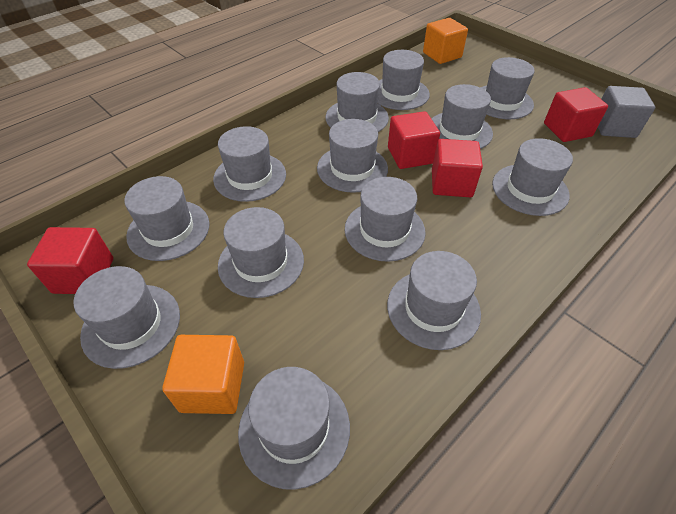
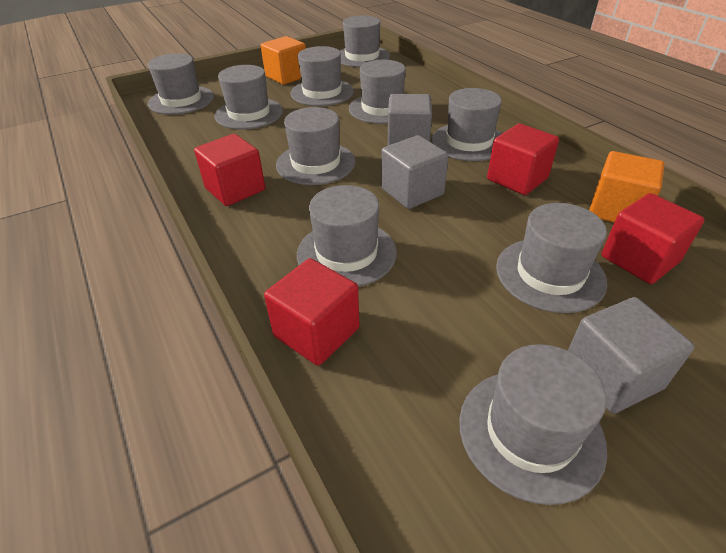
grey cube: 1 -> 3
grey hat: 13 -> 10

